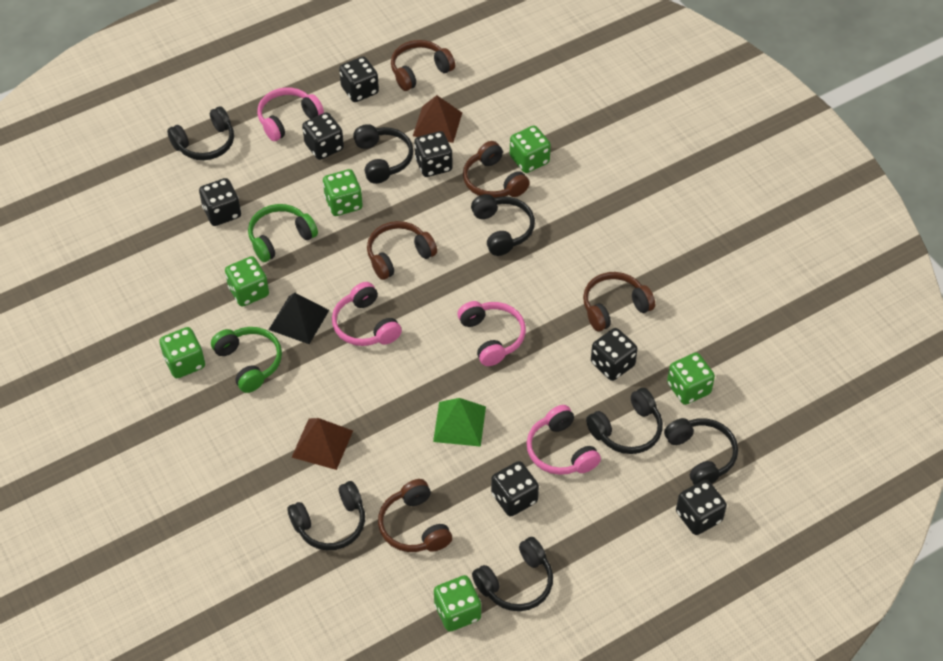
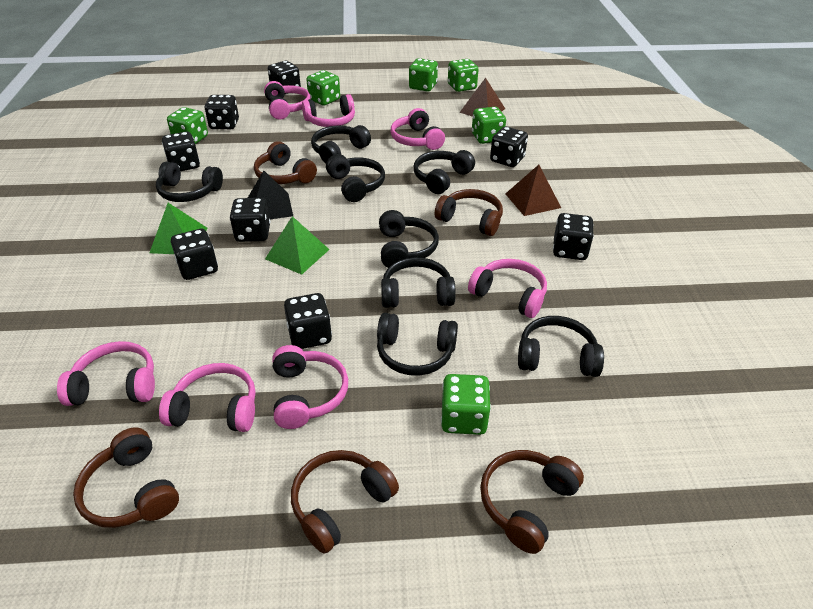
black dice: 7 -> 8
black headphones: 7 -> 8
green headphones: 2 -> 0
green pyramid: 1 -> 2
pink headphones: 4 -> 7

